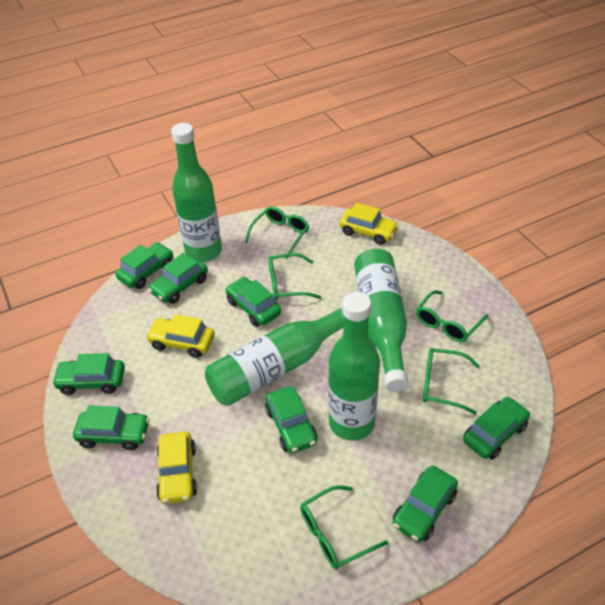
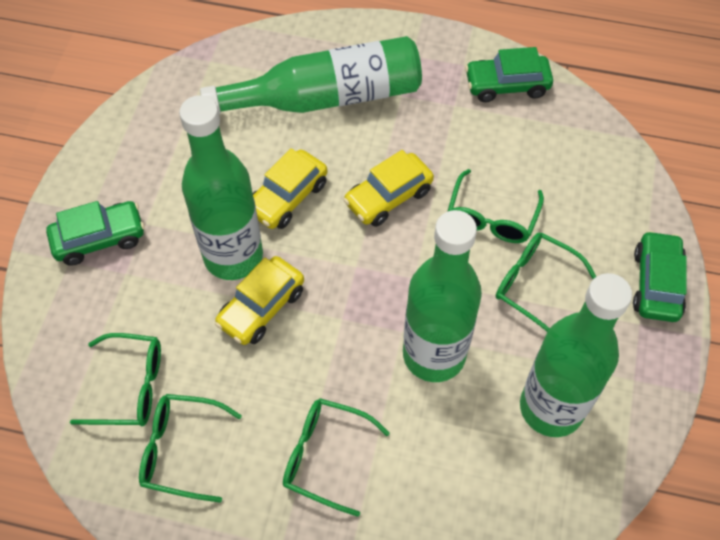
green car: 8 -> 3

